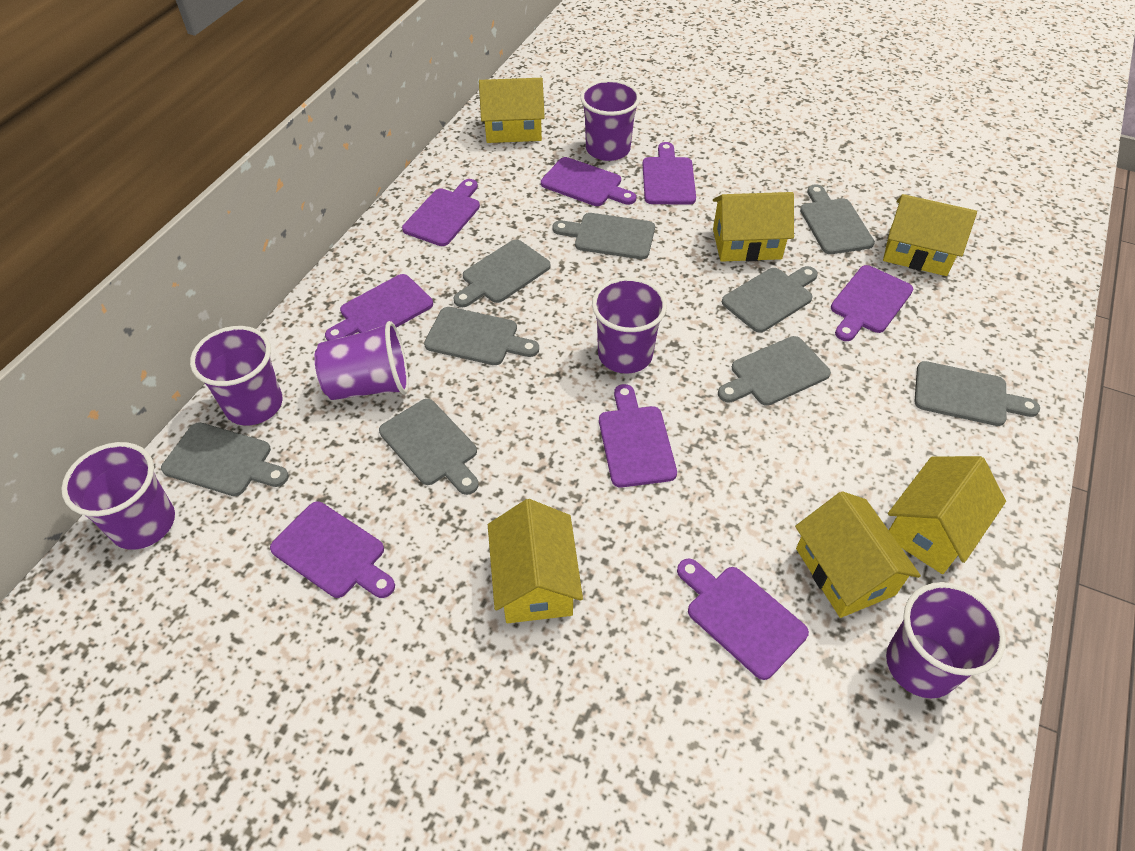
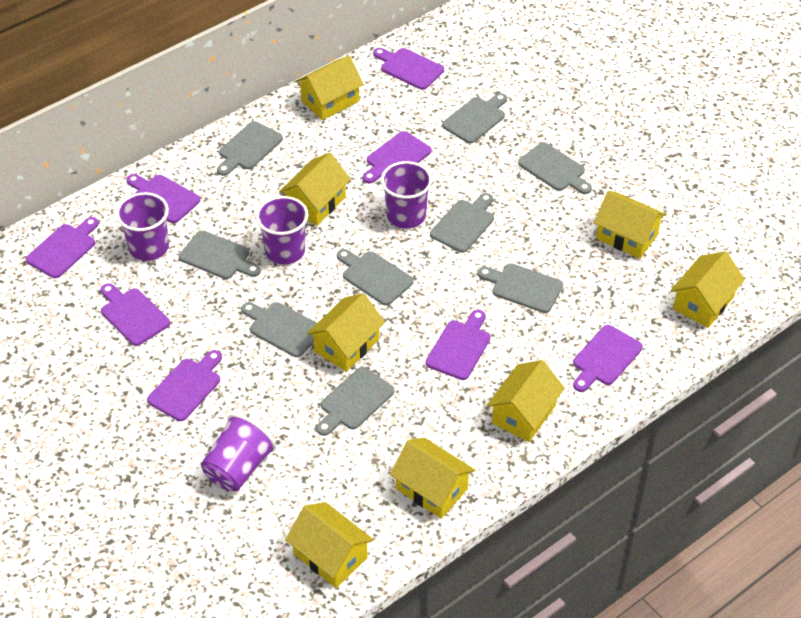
purple cup: 6 -> 4
yellow house: 6 -> 8

